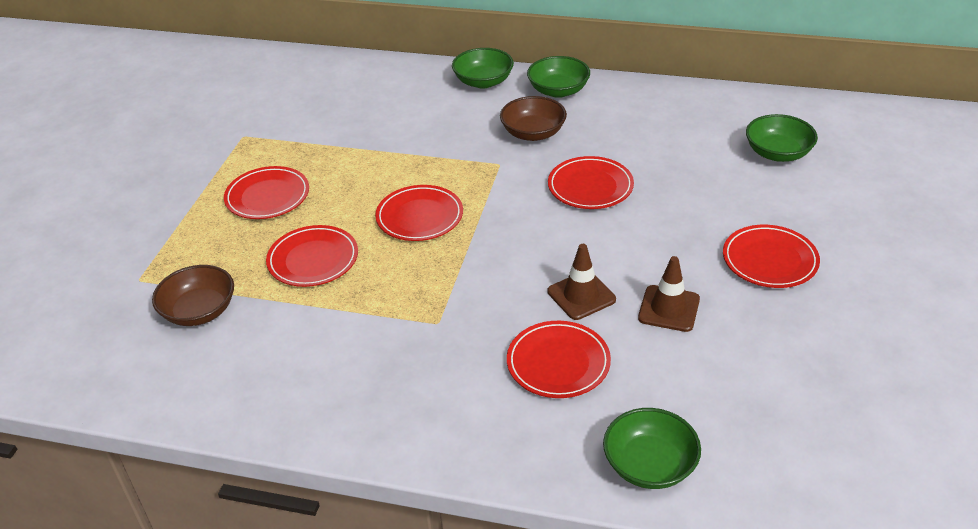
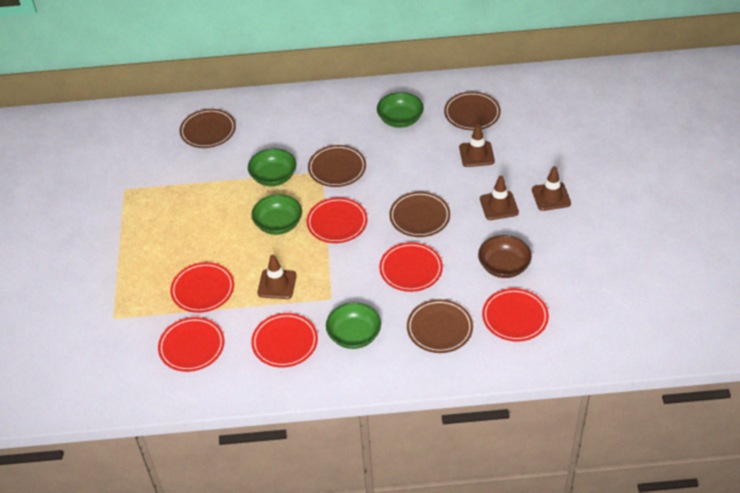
brown bowl: 2 -> 1
brown plate: 0 -> 5
brown traffic cone: 2 -> 4

